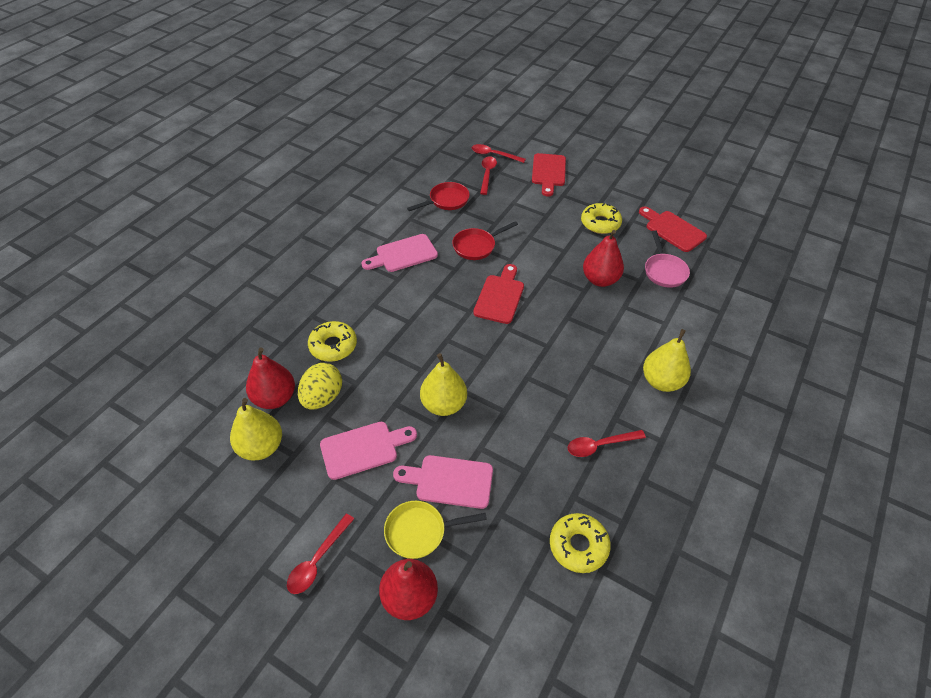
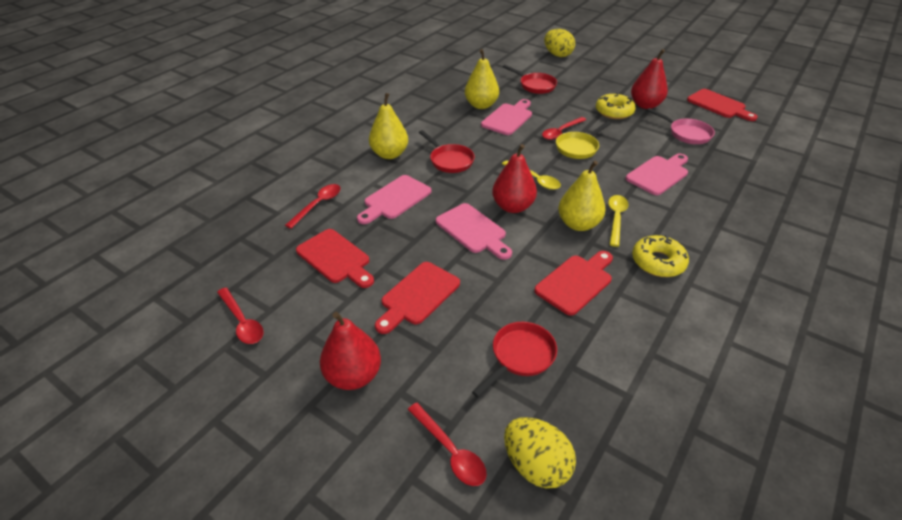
pink cutting board: 3 -> 4
red cutting board: 3 -> 4
red pan: 2 -> 3
yellow donut: 3 -> 2
yellow egg: 1 -> 2
yellow spoon: 0 -> 2

